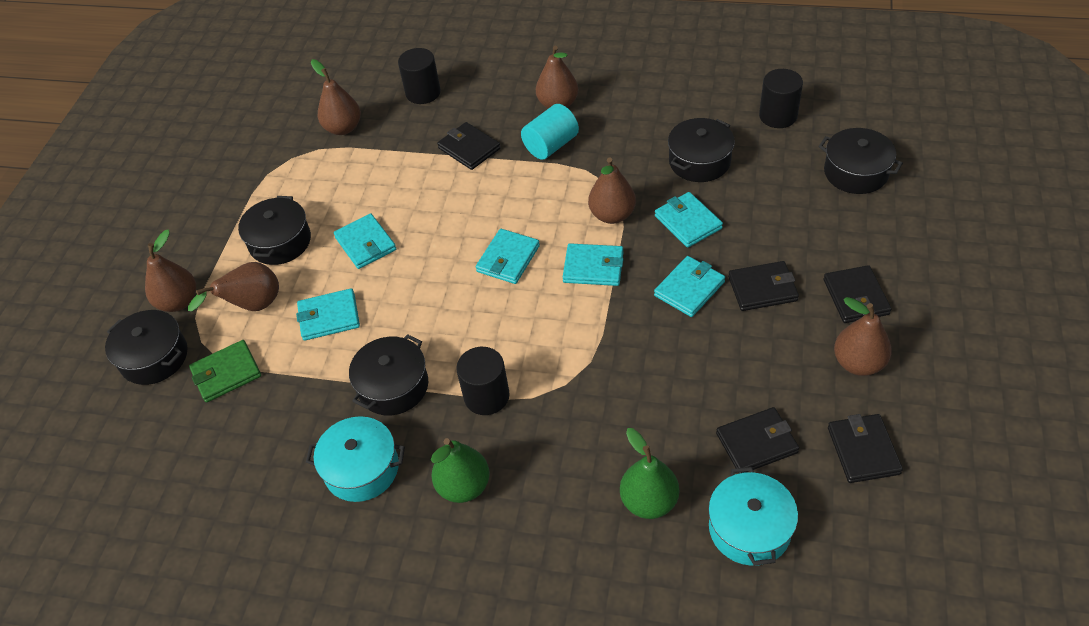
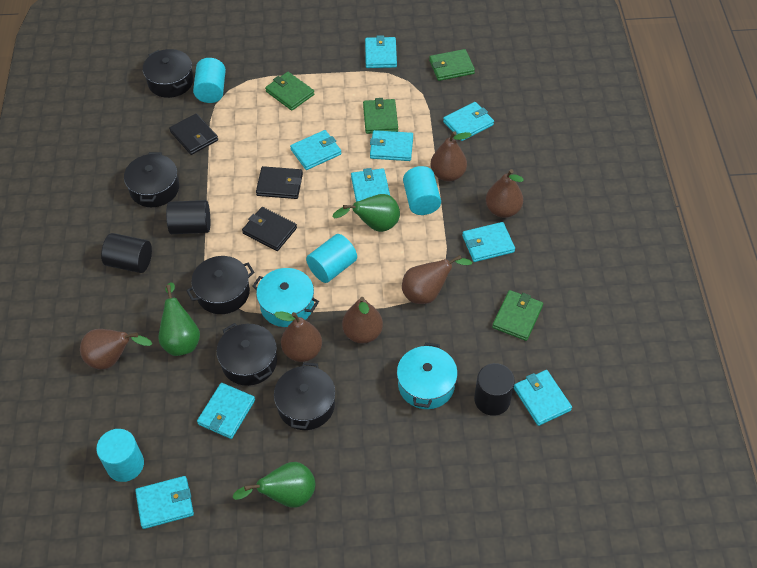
black wallet: 5 -> 3
green pear: 2 -> 3
green wallet: 1 -> 4
turquoise cylinder: 1 -> 4
turquoise wallet: 6 -> 9

